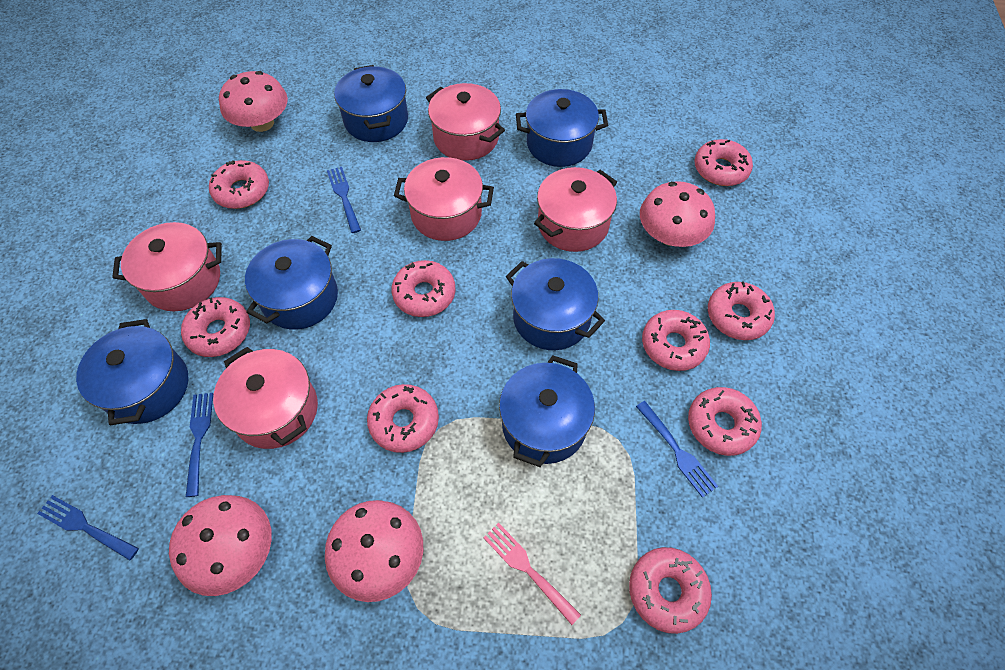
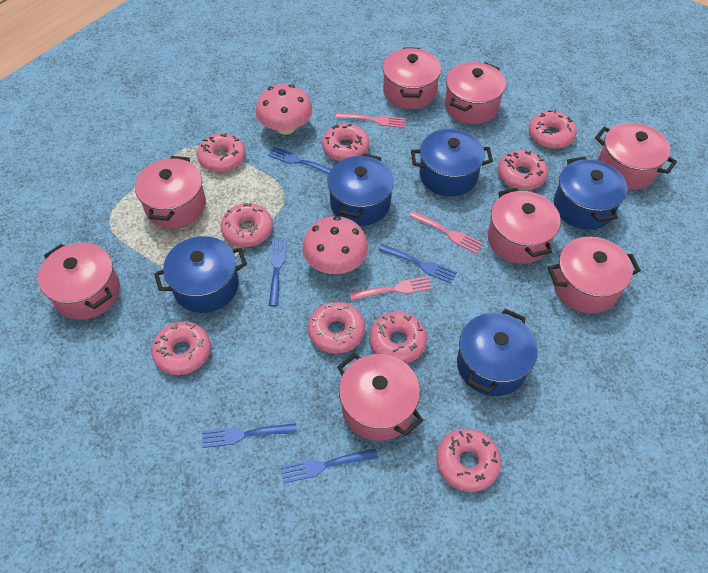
blue fork: 4 -> 5
blue pot: 6 -> 5
pink fork: 1 -> 3
pink mushroom: 4 -> 2
pink pot: 5 -> 8

